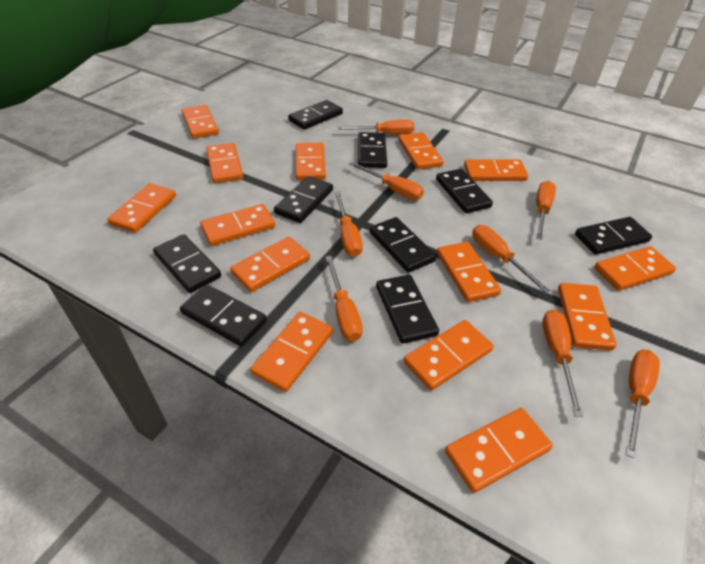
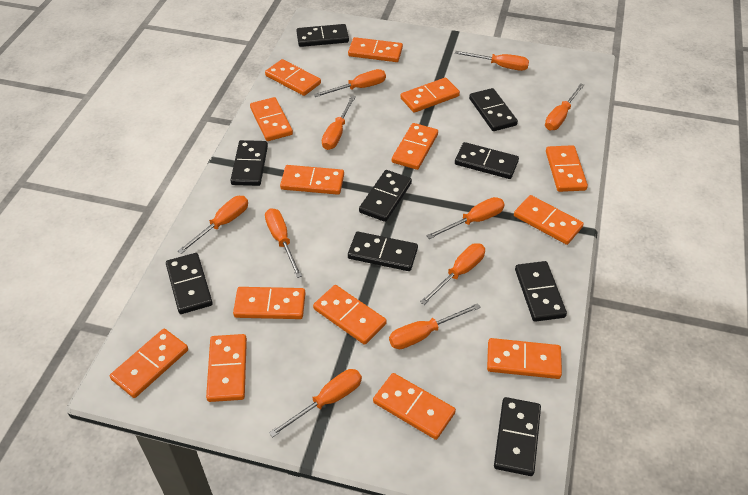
orange screwdriver: 8 -> 10

